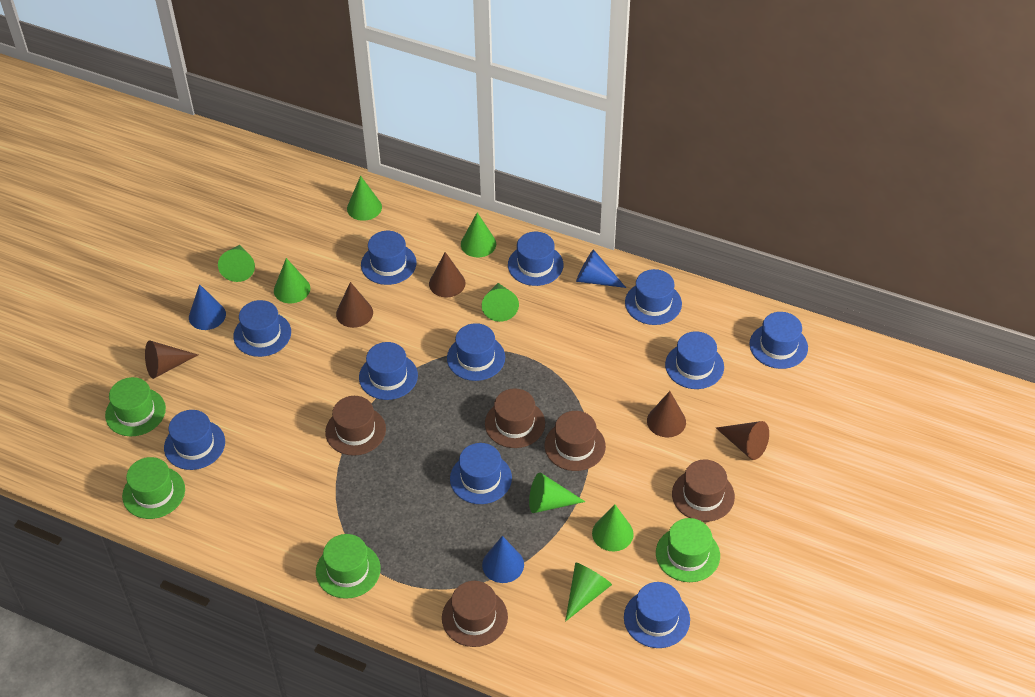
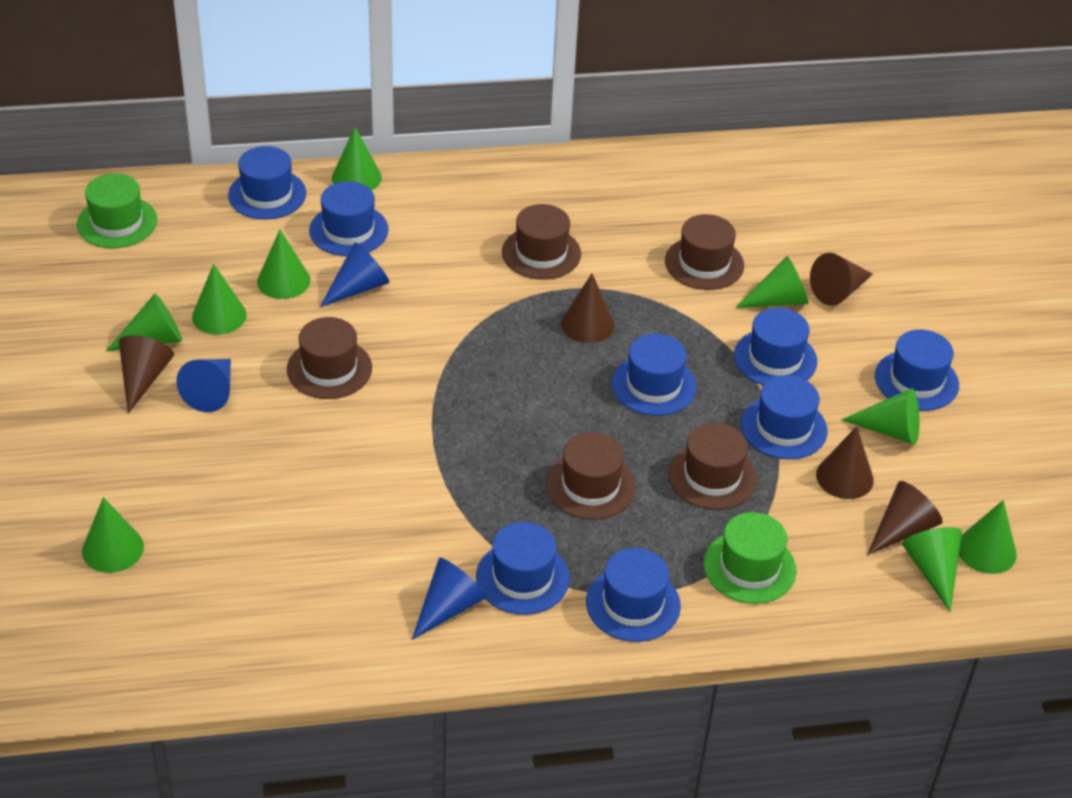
blue hat: 11 -> 8
green cone: 8 -> 9
green hat: 4 -> 2

